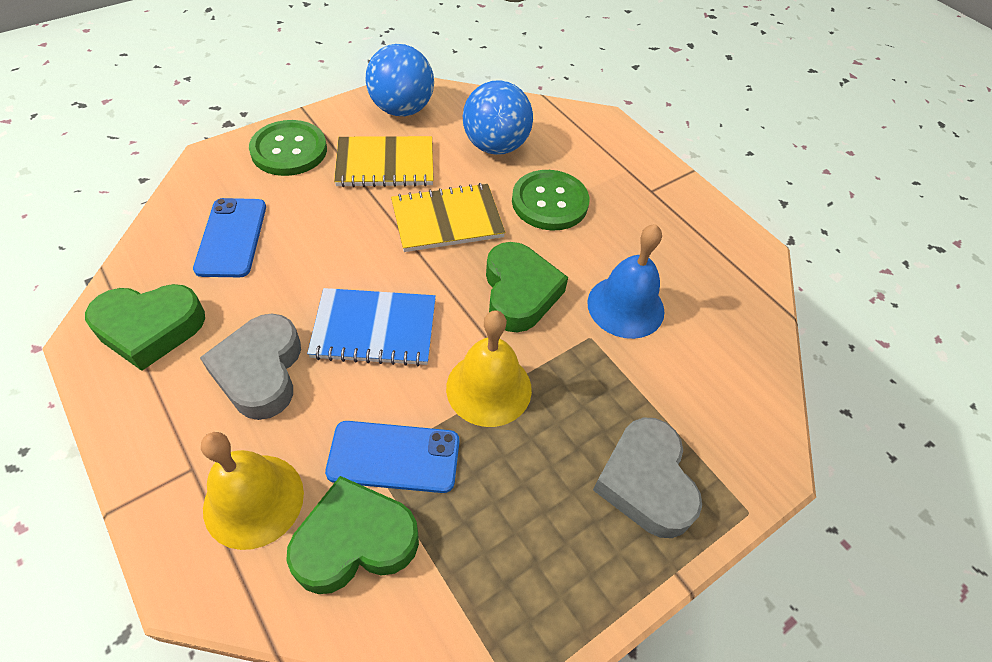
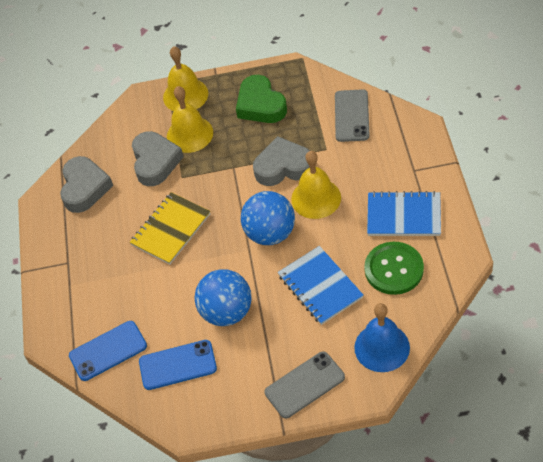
blue notebook: 1 -> 2
green button: 2 -> 1
green heart: 3 -> 1
grey heart: 2 -> 3
grey phone: 0 -> 2
yellow bell: 2 -> 3
yellow notebook: 2 -> 1

